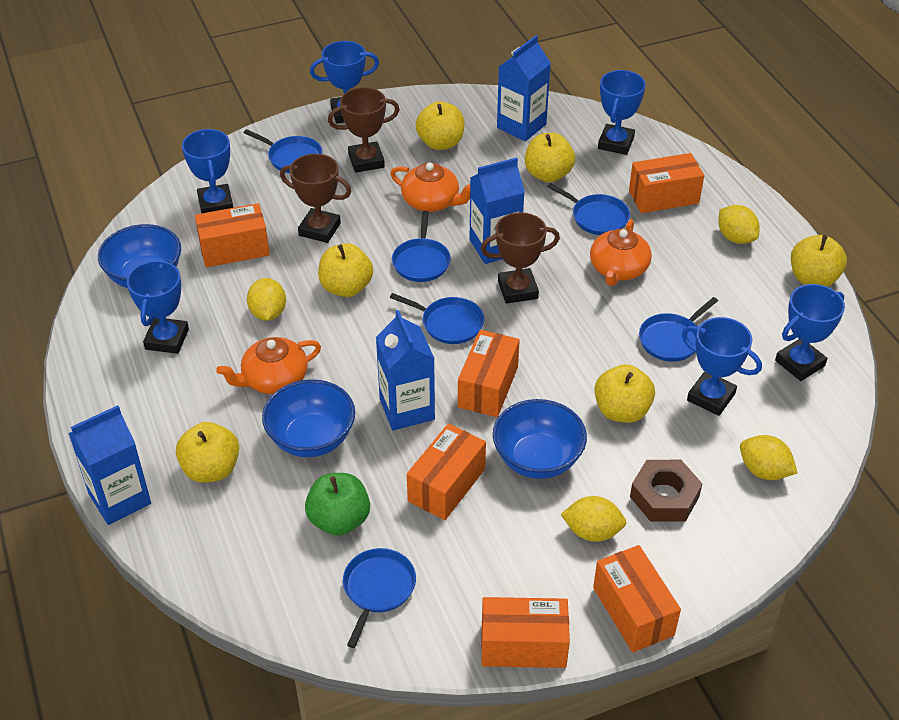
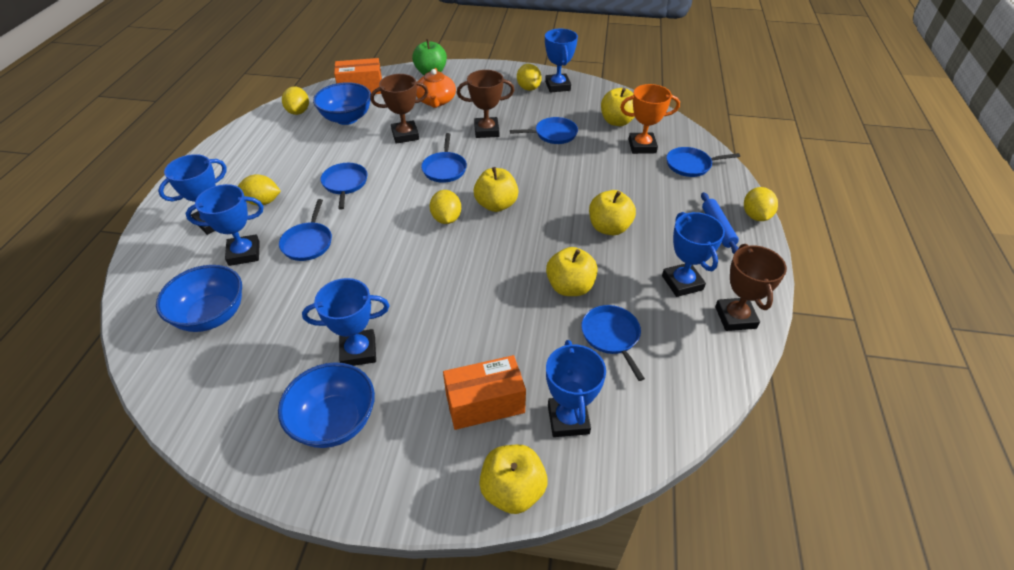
blue carton: 4 -> 0
blue rolling pin: 0 -> 1
brown nut: 1 -> 0
orange box: 6 -> 2
orange teapot: 3 -> 1
orange trophy: 0 -> 1
yellow apple: 6 -> 5
yellow lemon: 4 -> 5

